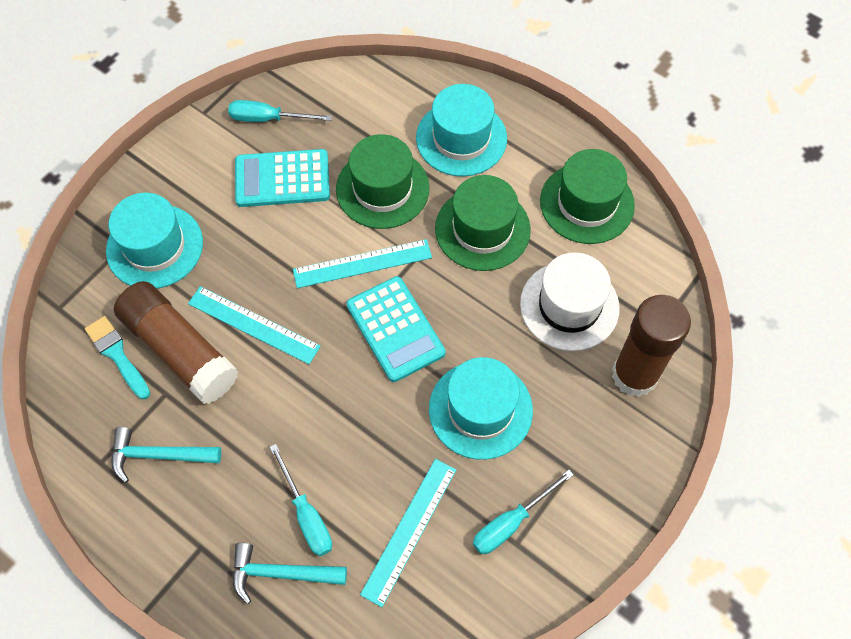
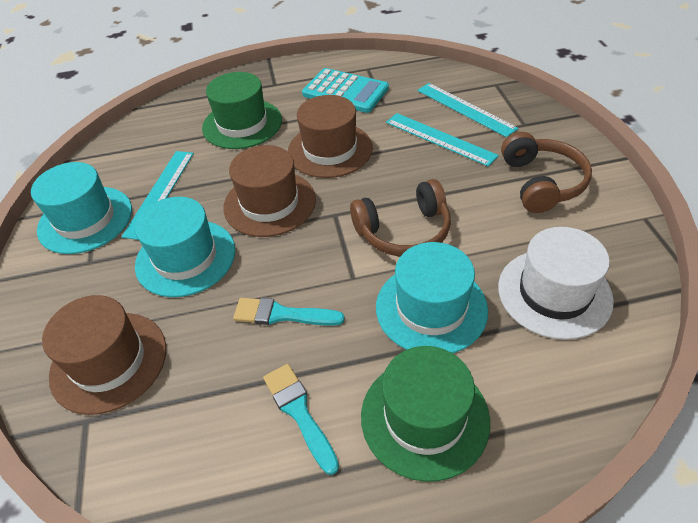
brown glue stick: 2 -> 0
brown hat: 0 -> 3
brown headphones: 0 -> 2
green hat: 3 -> 2
turquoise brush: 1 -> 2
turquoise calculator: 2 -> 1
turquoise hammer: 2 -> 0
turquoise screwdriver: 3 -> 0

